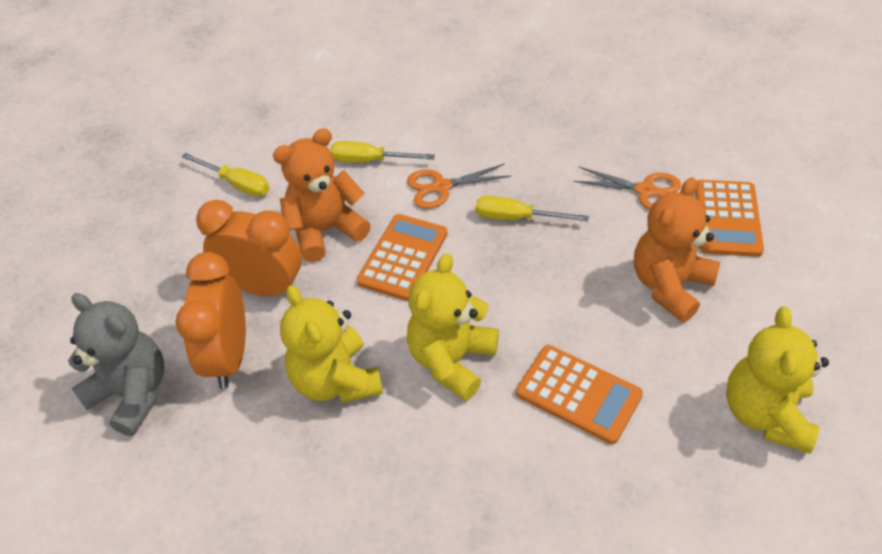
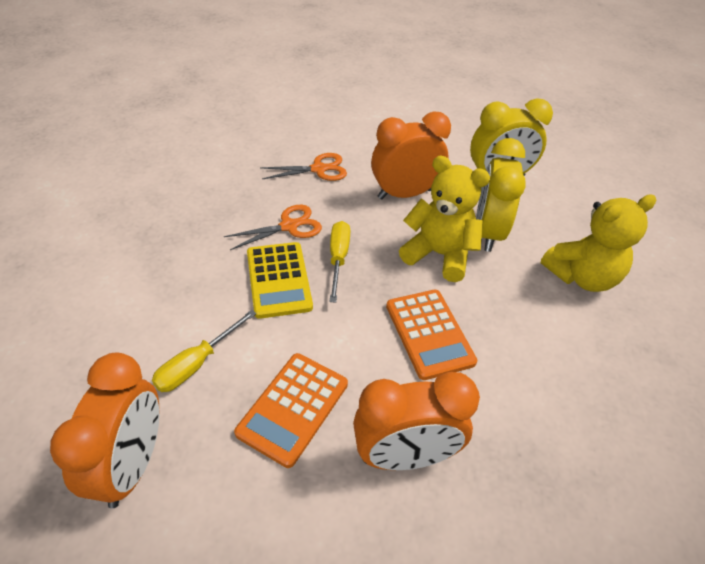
grey teddy bear: 1 -> 0
orange calculator: 3 -> 2
orange clock: 2 -> 3
orange teddy bear: 2 -> 0
yellow calculator: 0 -> 1
yellow clock: 0 -> 2
yellow screwdriver: 3 -> 2
yellow teddy bear: 3 -> 2

